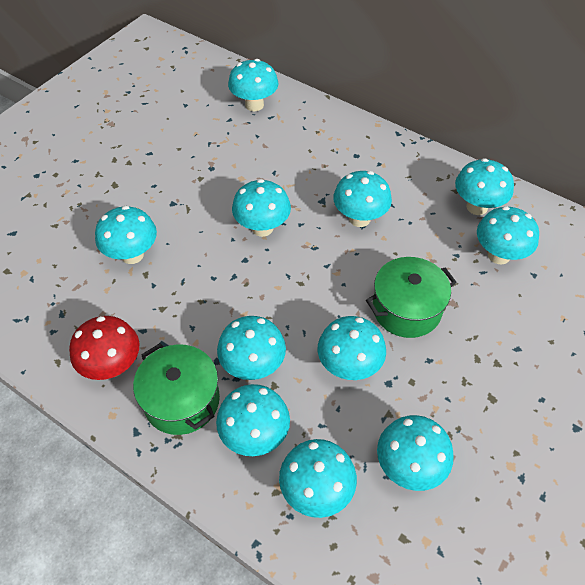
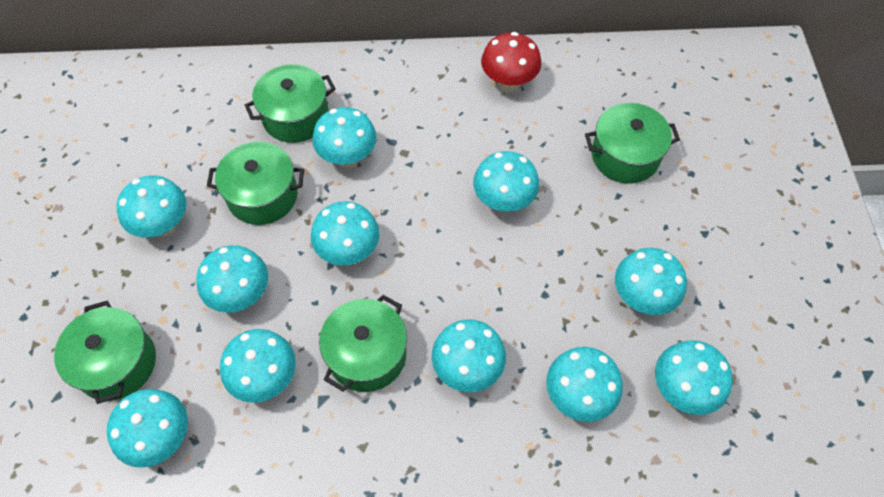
green pot: 2 -> 5

